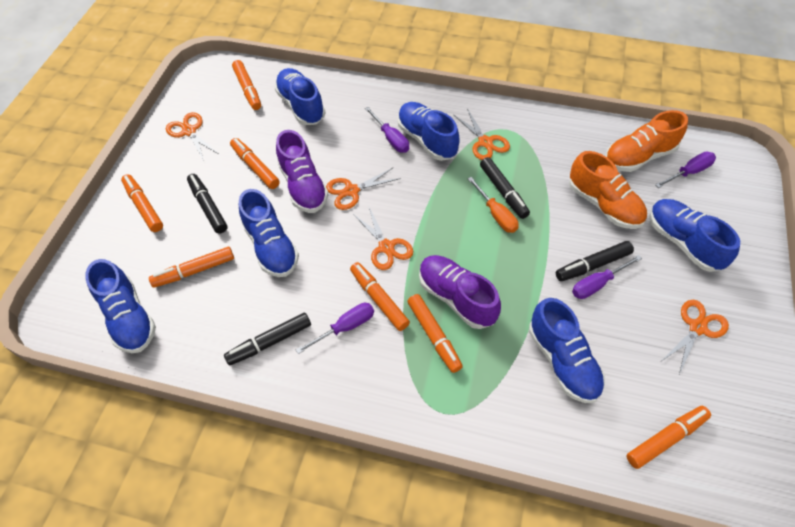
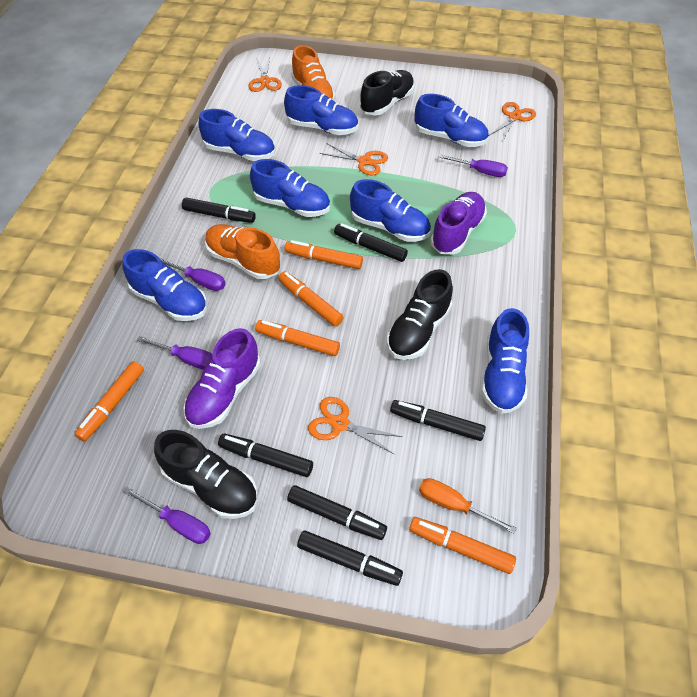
black marker: 4 -> 6
black shoe: 0 -> 3
blue shoe: 6 -> 7
orange marker: 7 -> 5
orange scissors: 5 -> 4

